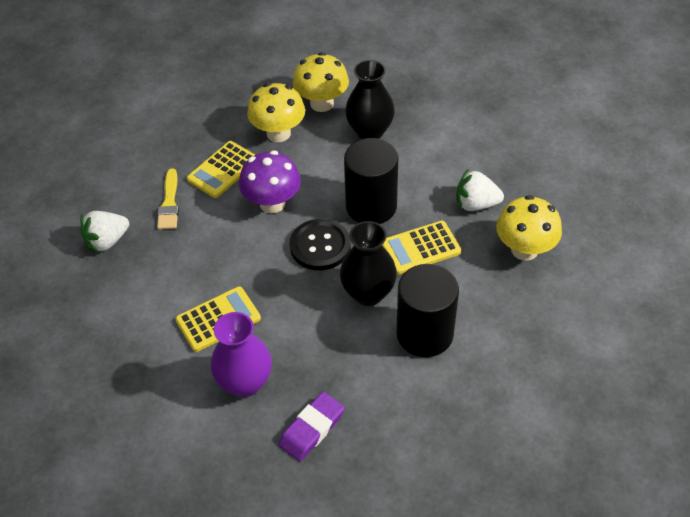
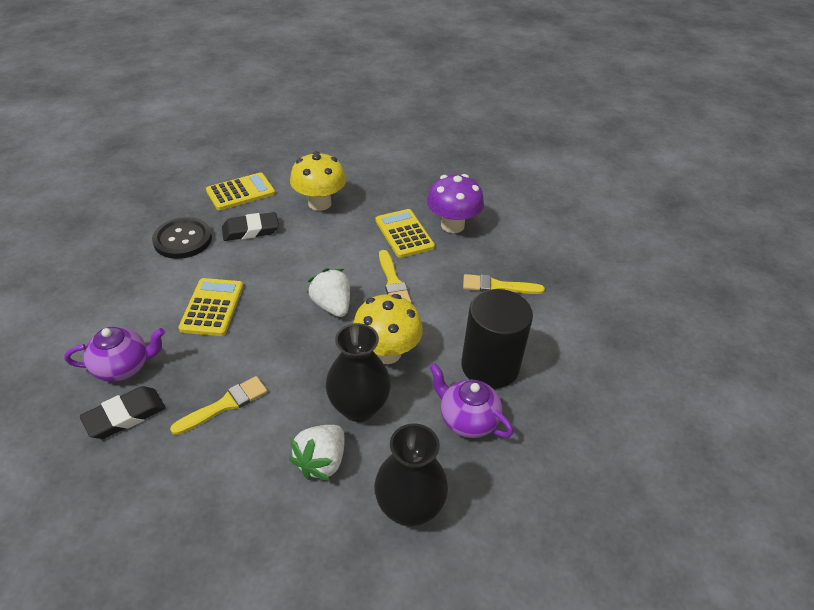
black cylinder: 2 -> 1
black eraser: 0 -> 2
purple eraser: 1 -> 0
purple teapot: 0 -> 2
purple vase: 1 -> 0
yellow brush: 1 -> 3
yellow mushroom: 3 -> 2

